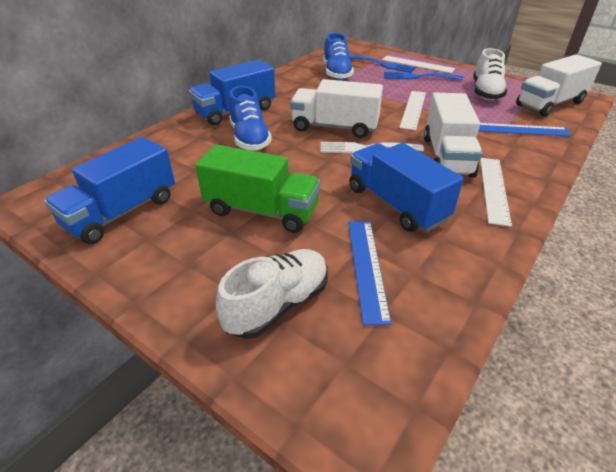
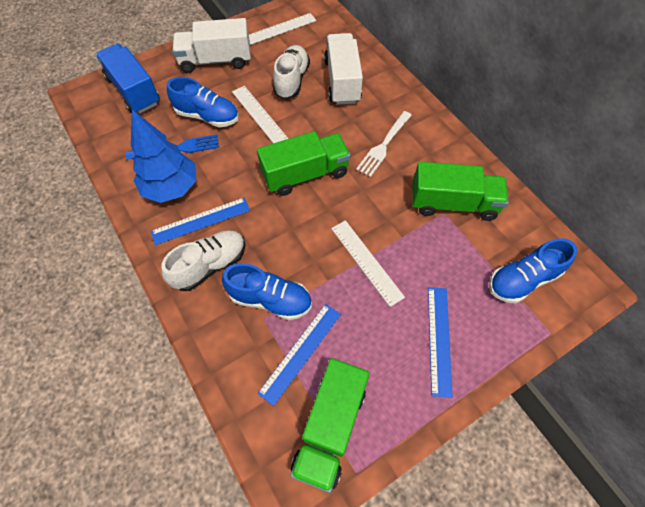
blue fork: 2 -> 1
blue ruler: 2 -> 3
blue shoe: 2 -> 3
blue tree: 0 -> 1
blue truck: 3 -> 1
green truck: 1 -> 3
white truck: 3 -> 2

